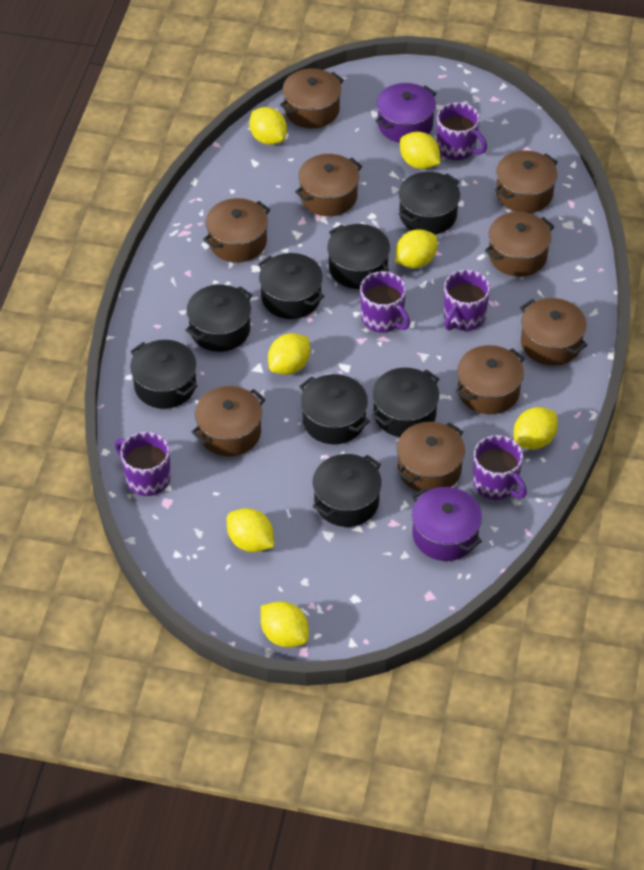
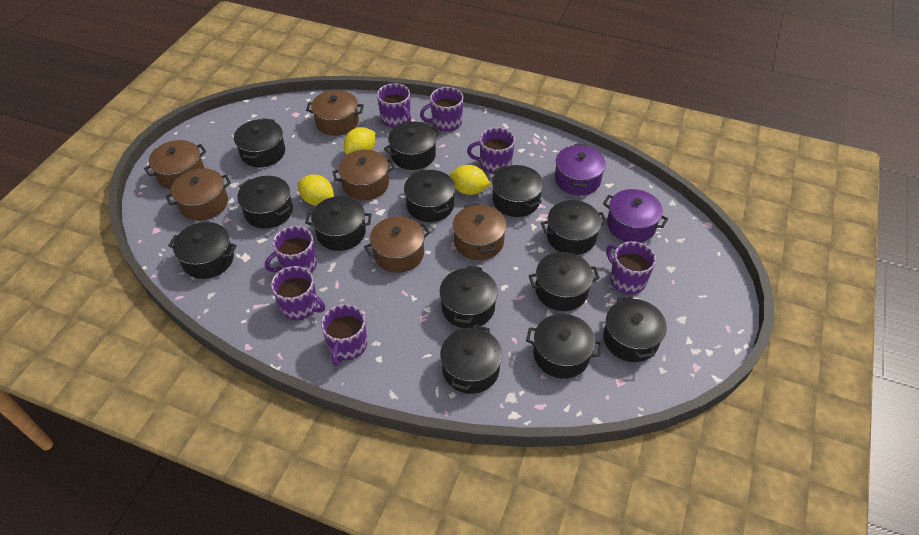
black pot: 8 -> 13
brown pot: 9 -> 6
purple mug: 5 -> 7
yellow lemon: 7 -> 3

